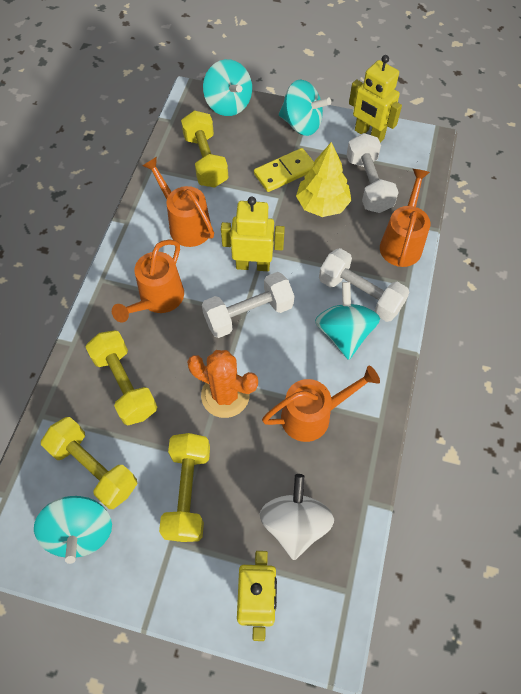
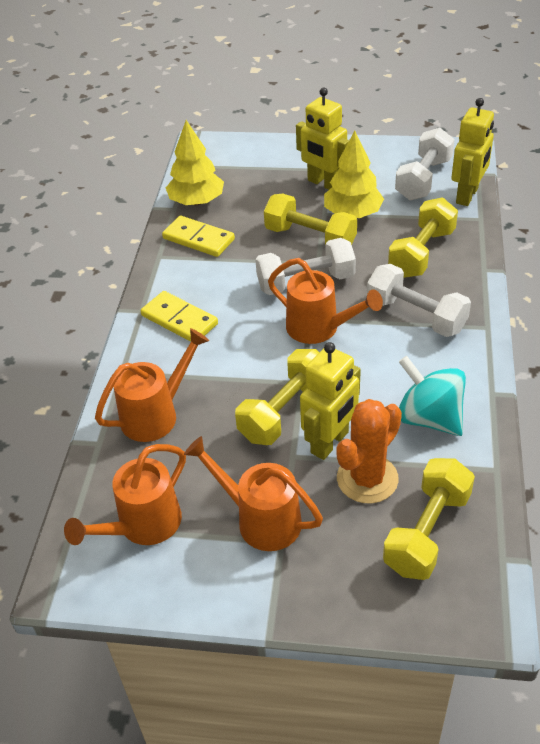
turquoise spinning top: 4 -> 1
white spinning top: 1 -> 0
yellow domino: 1 -> 2
yellow tree: 1 -> 2

